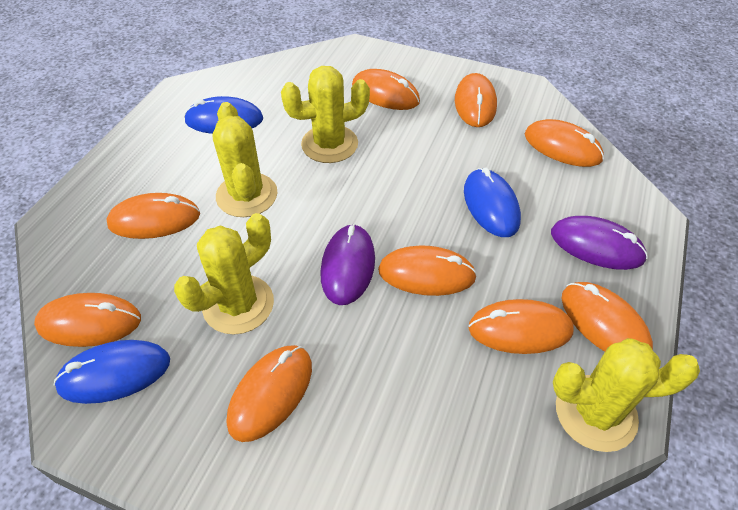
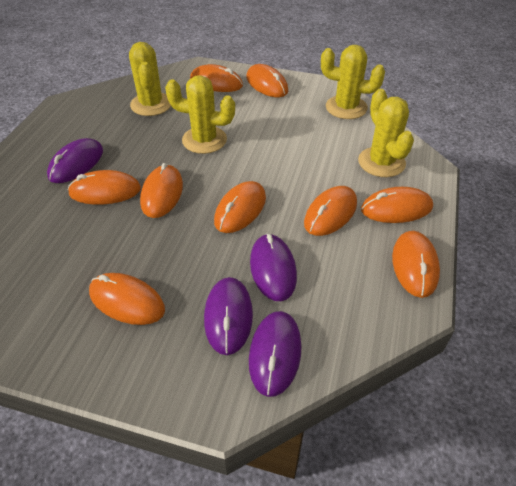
blue mouse: 3 -> 0
purple mouse: 2 -> 4

